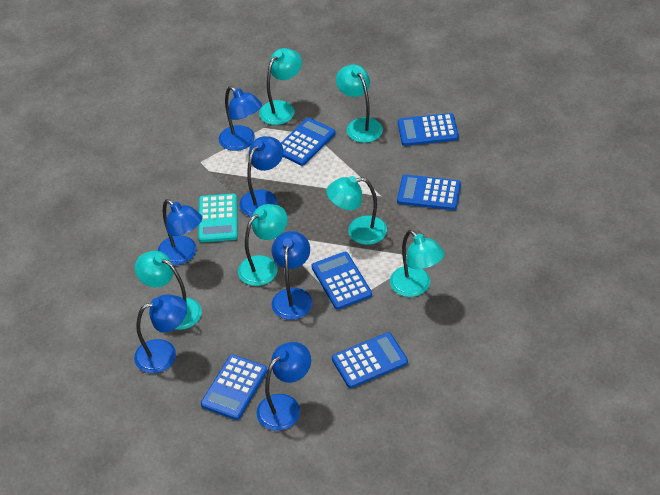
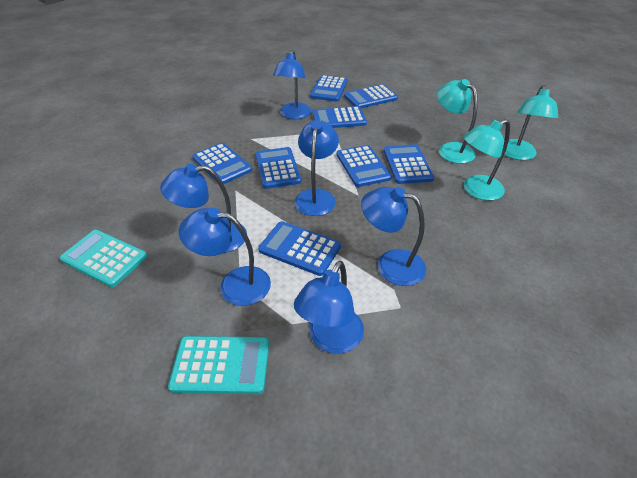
blue calculator: 6 -> 8
turquoise calculator: 1 -> 2
turquoise lamp: 6 -> 3

